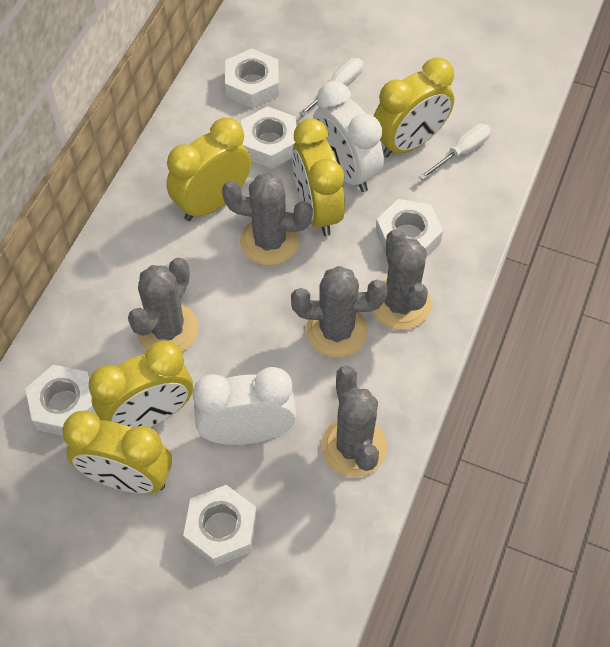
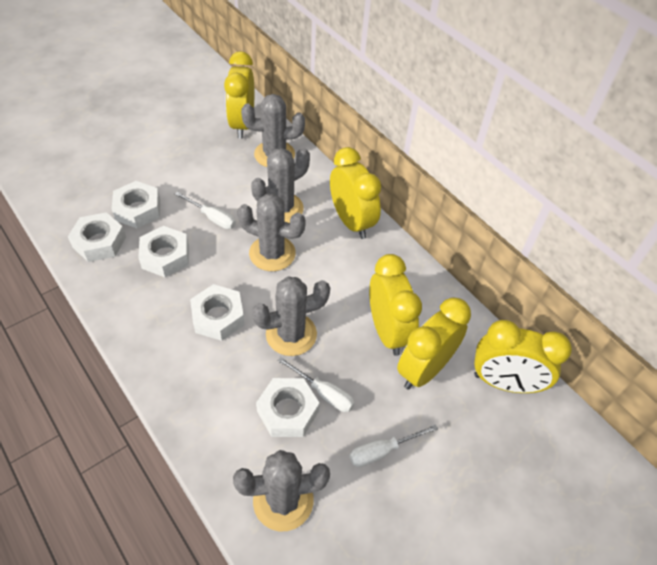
white clock: 2 -> 0
white screwdriver: 2 -> 3

